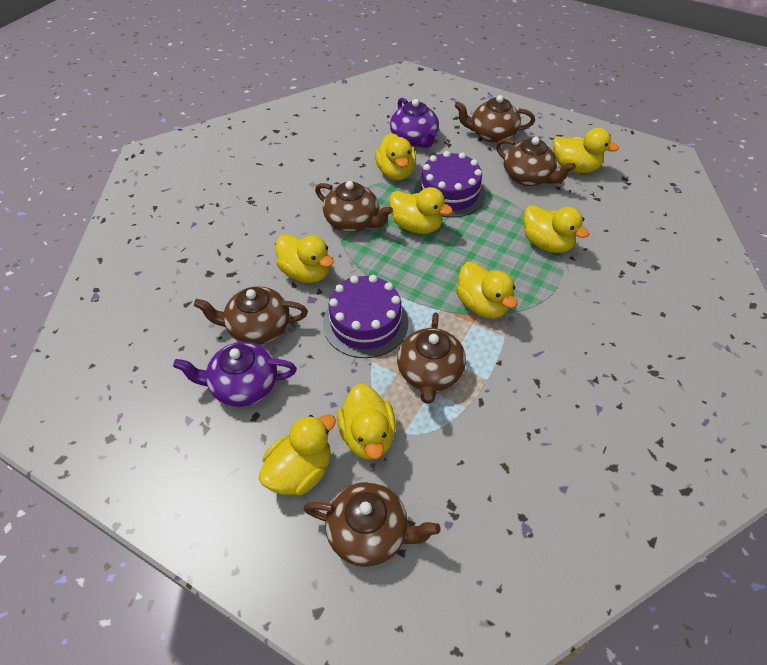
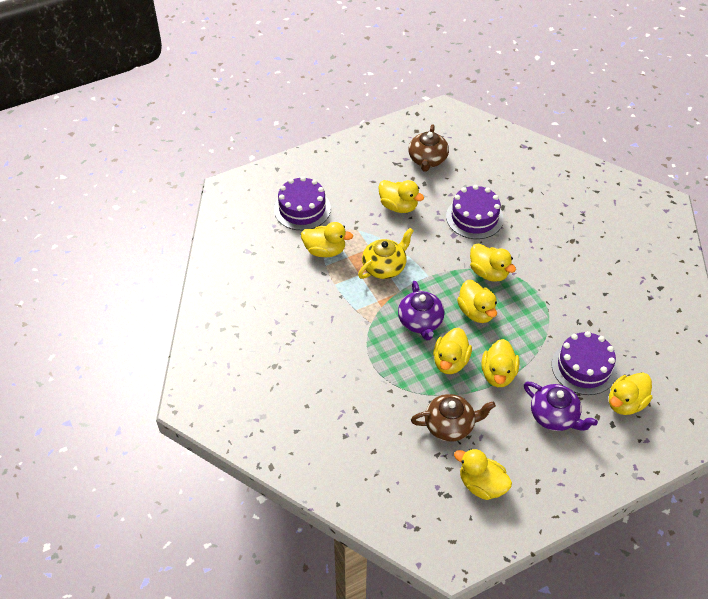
brown teapot: 6 -> 2
purple cake: 2 -> 3
yellow teapot: 0 -> 1

